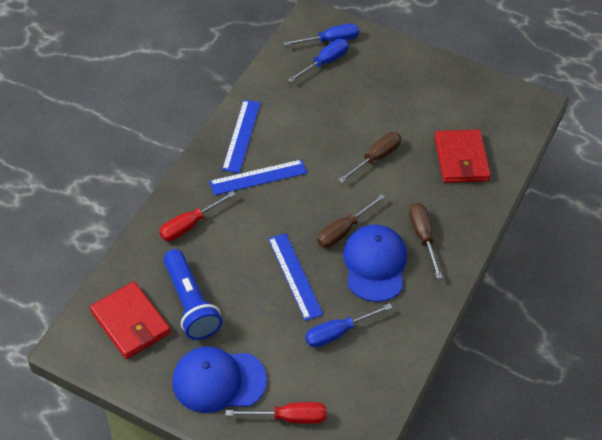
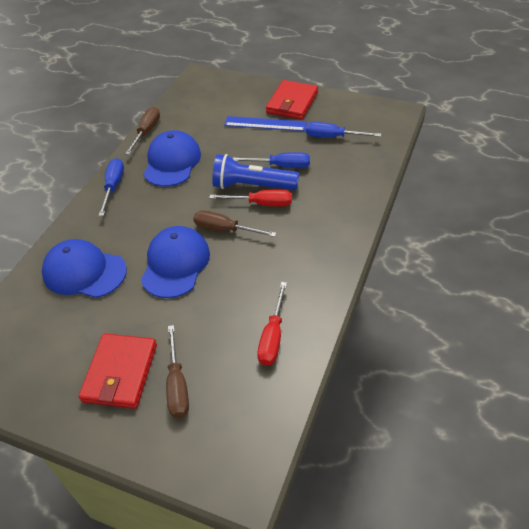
blue cap: 2 -> 3
blue ruler: 3 -> 1

